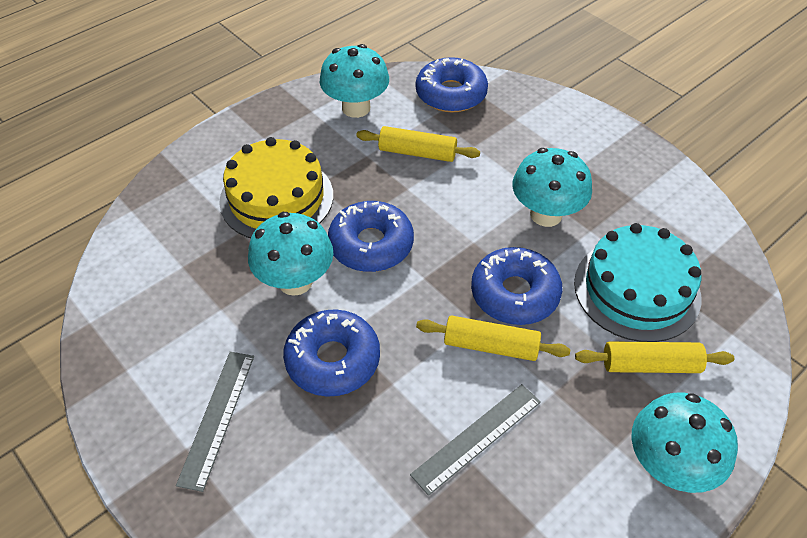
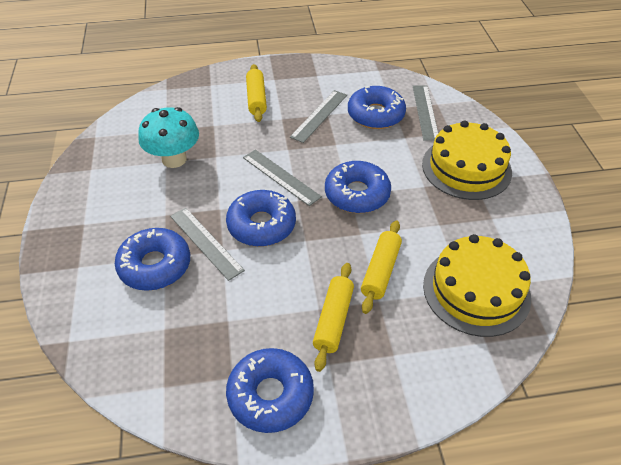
blue donut: 4 -> 5
grey ruler: 2 -> 4
turquoise cake: 1 -> 0
turquoise mushroom: 4 -> 1
yellow cake: 1 -> 2

